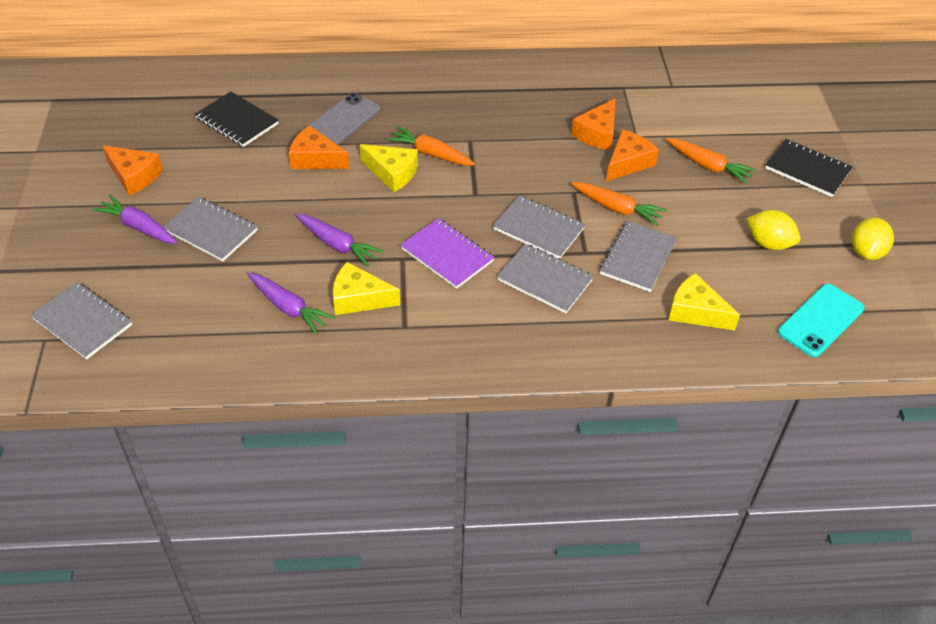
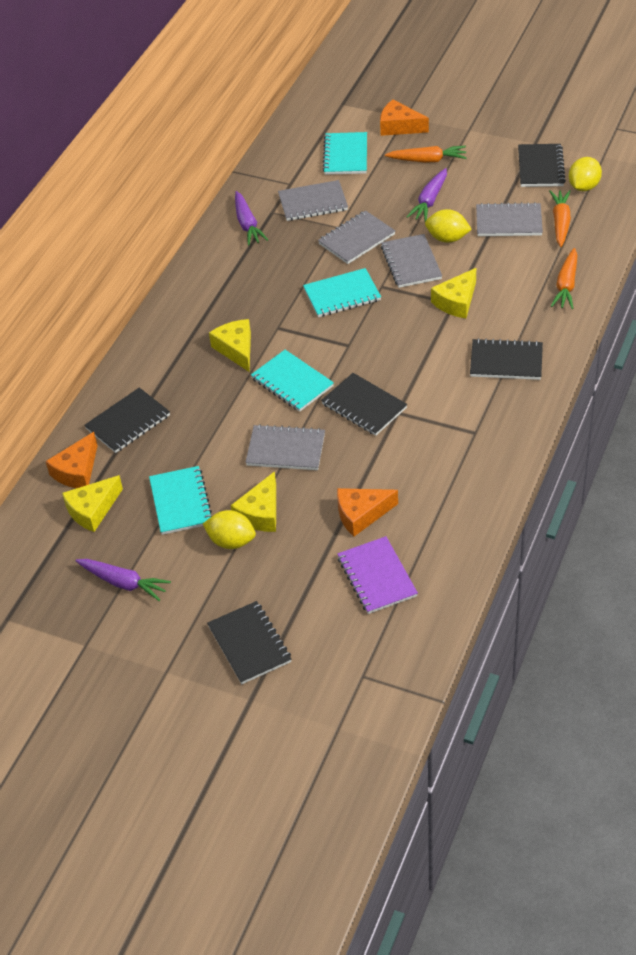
black notebook: 2 -> 5
grey phone: 1 -> 0
orange cheese: 4 -> 3
turquoise notebook: 0 -> 4
turquoise phone: 1 -> 0
yellow cheese: 3 -> 4
yellow lemon: 2 -> 3

